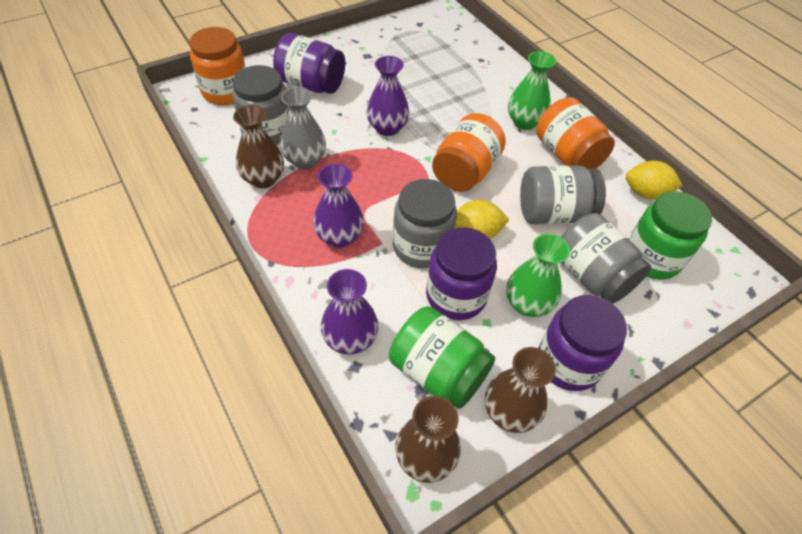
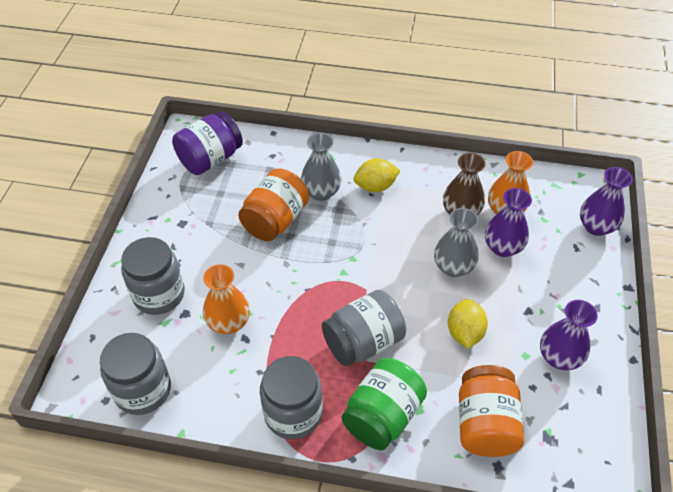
brown vase: 3 -> 1
green jar: 2 -> 1
green vase: 2 -> 0
grey vase: 1 -> 2
orange jar: 3 -> 2
orange vase: 0 -> 2
purple jar: 3 -> 1

